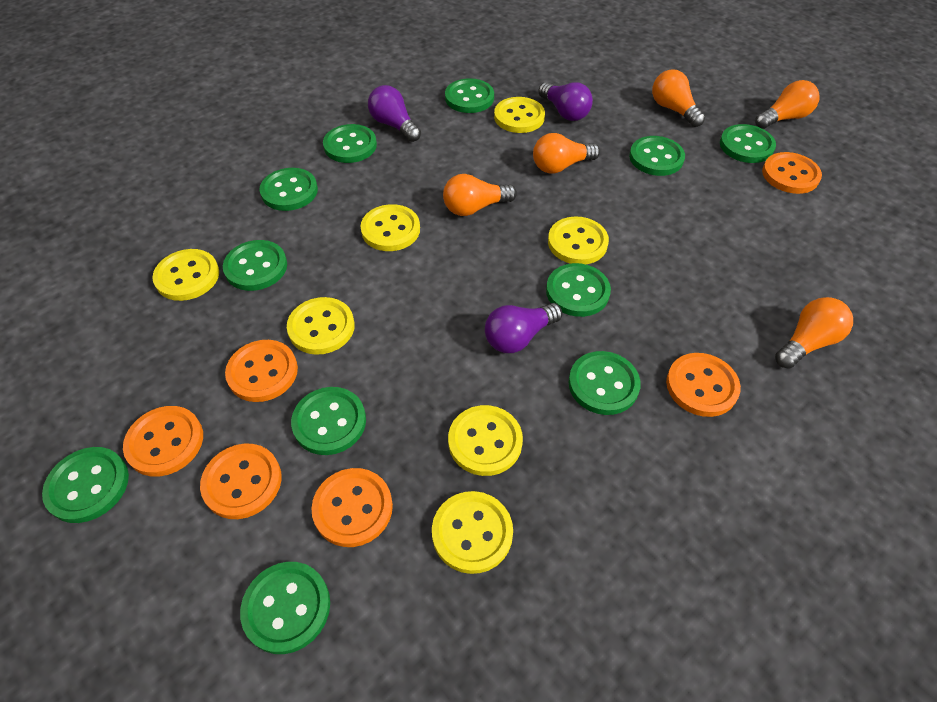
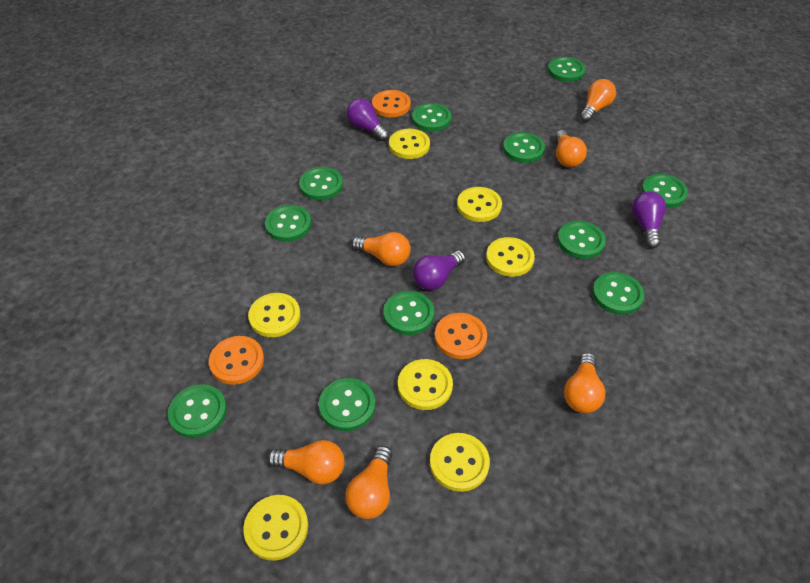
orange button: 6 -> 3
orange light bulb: 5 -> 6

